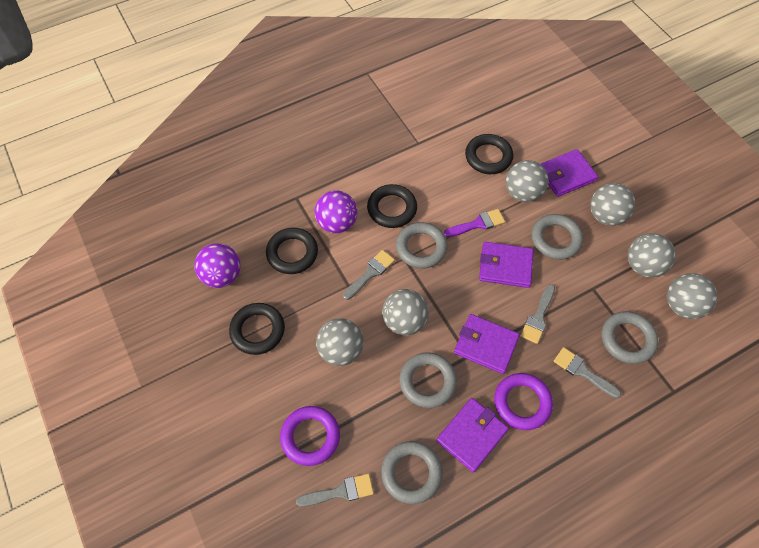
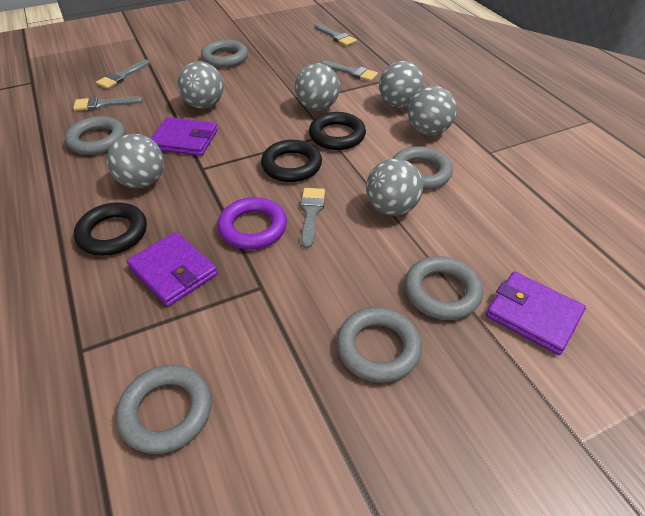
black ring: 4 -> 3
grey brush: 4 -> 5
grey ring: 5 -> 6
purple ball: 2 -> 0
purple brush: 1 -> 0
purple ring: 2 -> 1
purple wallet: 4 -> 3

